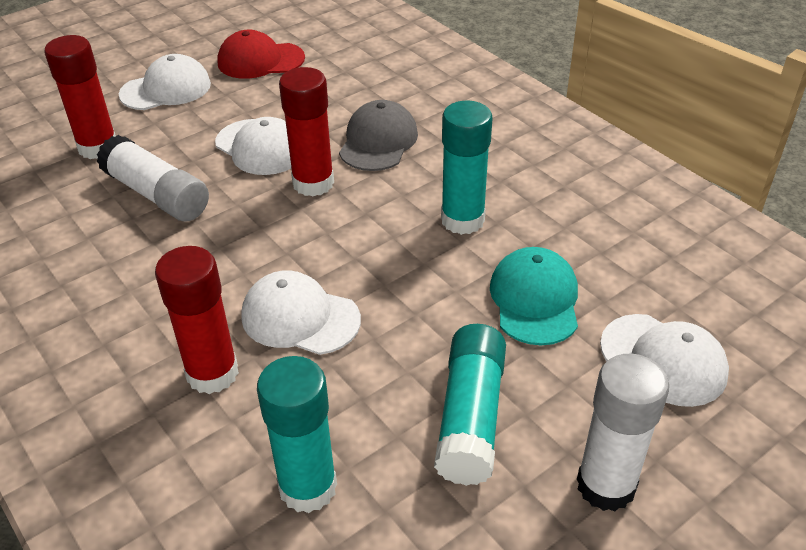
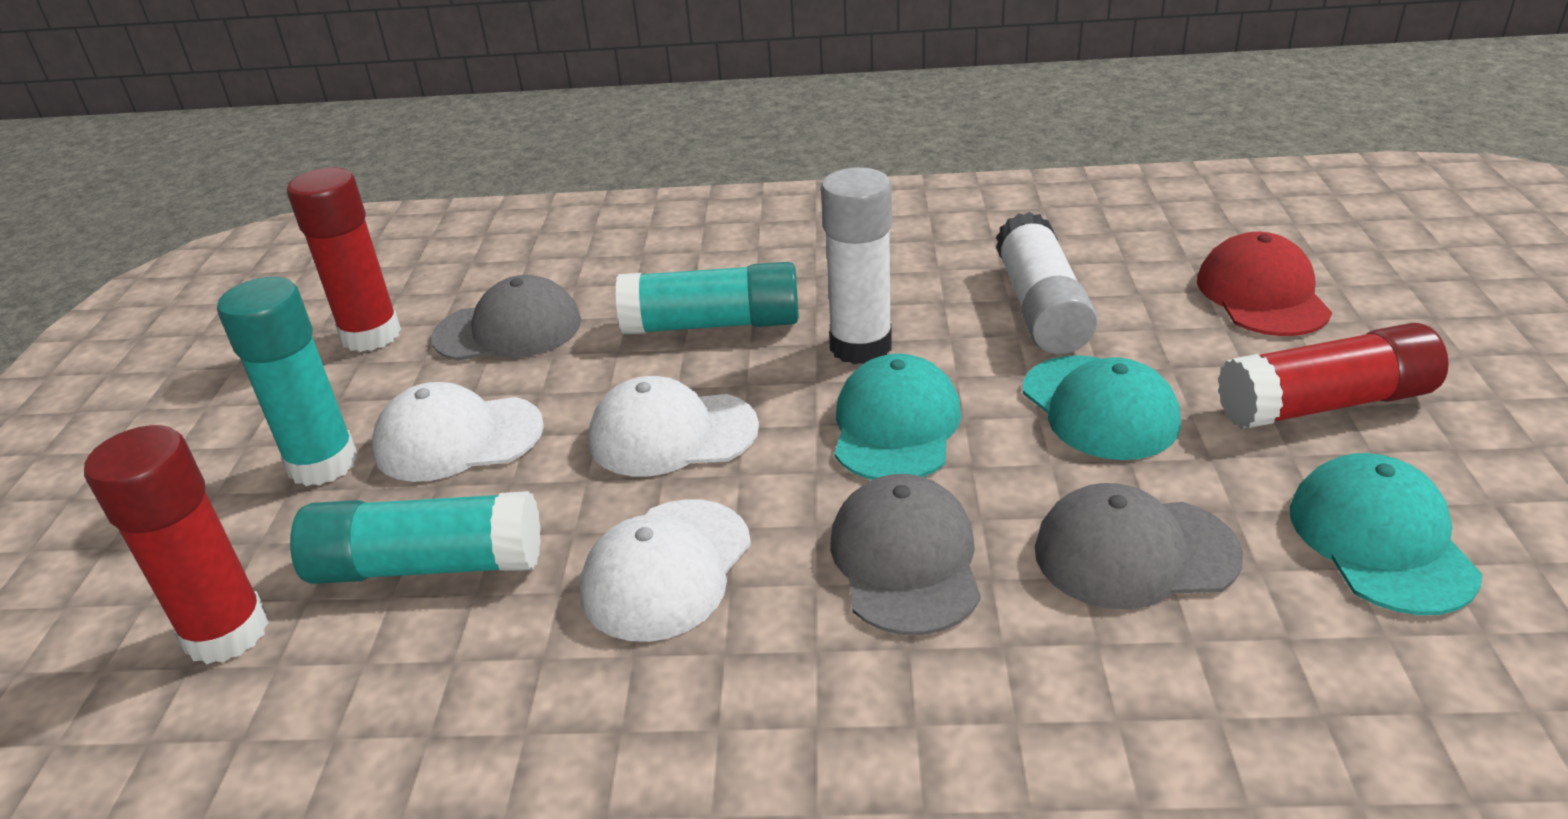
grey cap: 1 -> 3
turquoise cap: 1 -> 3
white cap: 4 -> 3

